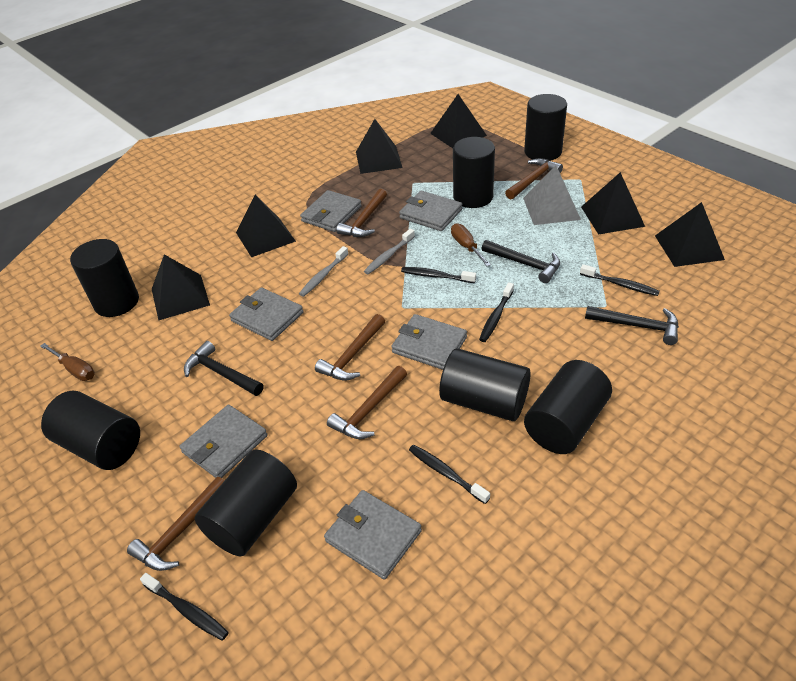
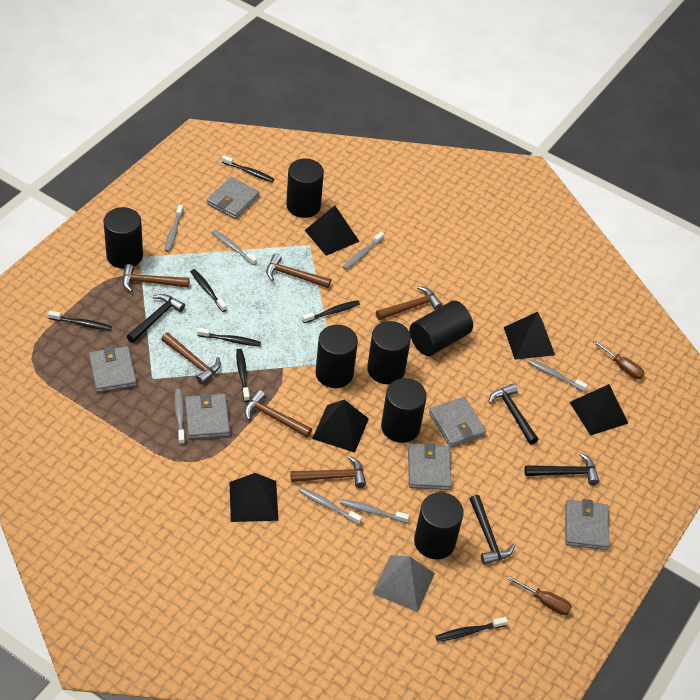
black hammer: 3 -> 4
black pyramid: 6 -> 5
black toothbrush: 5 -> 7
brown hammer: 5 -> 6
grey toothbrush: 2 -> 7

